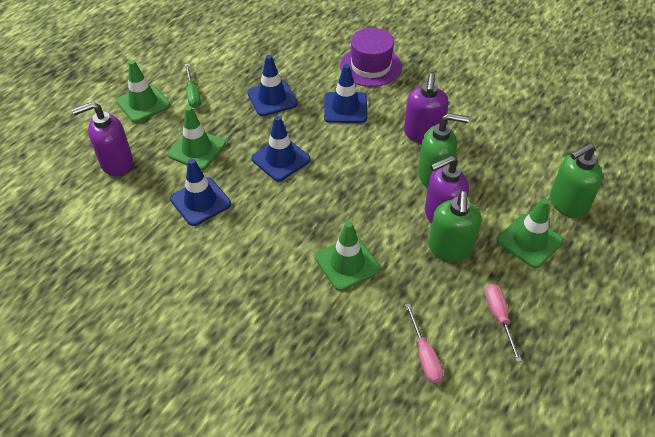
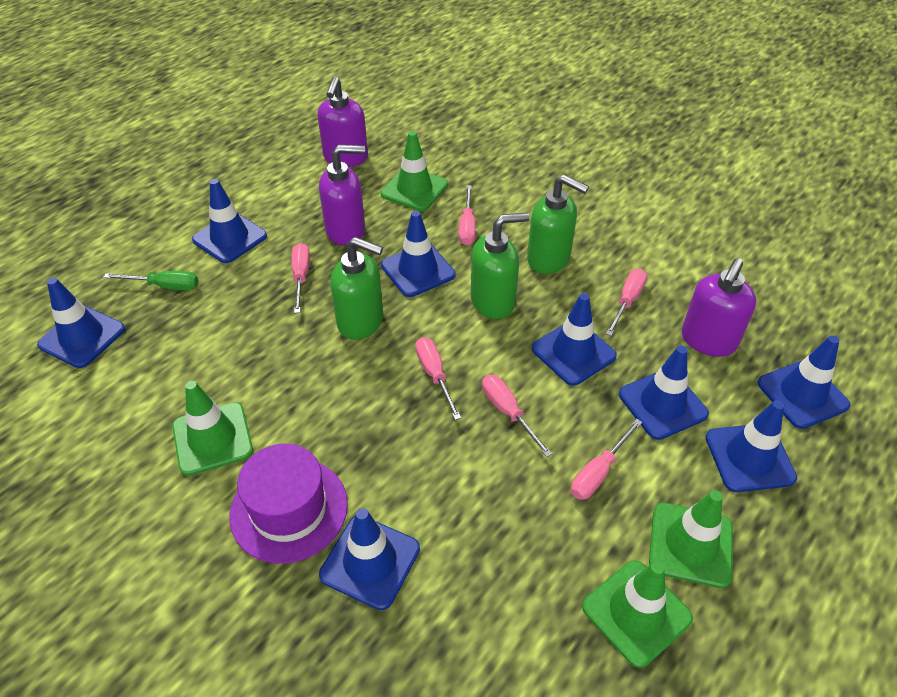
blue traffic cone: 4 -> 8
pink screwdriver: 2 -> 6

